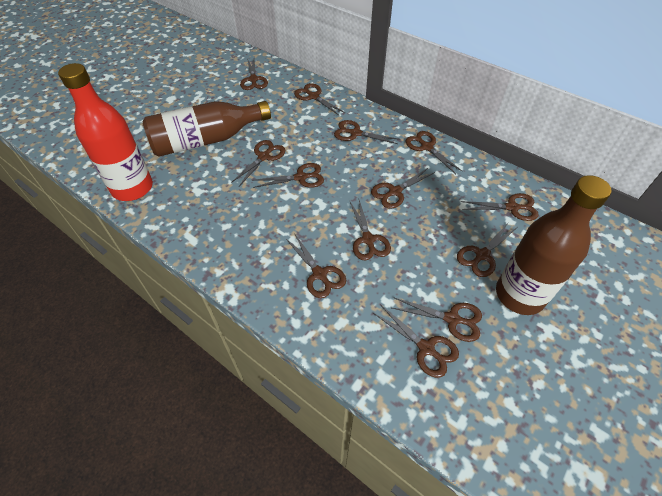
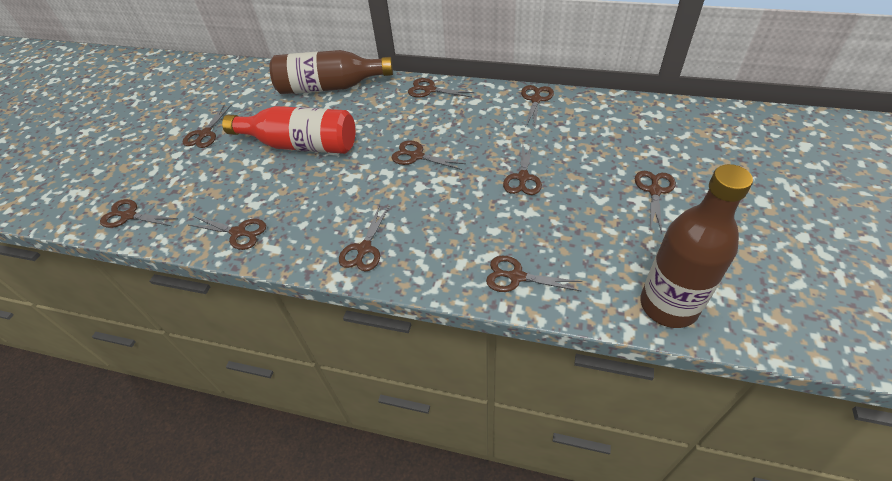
brown scissors: 13 -> 10

